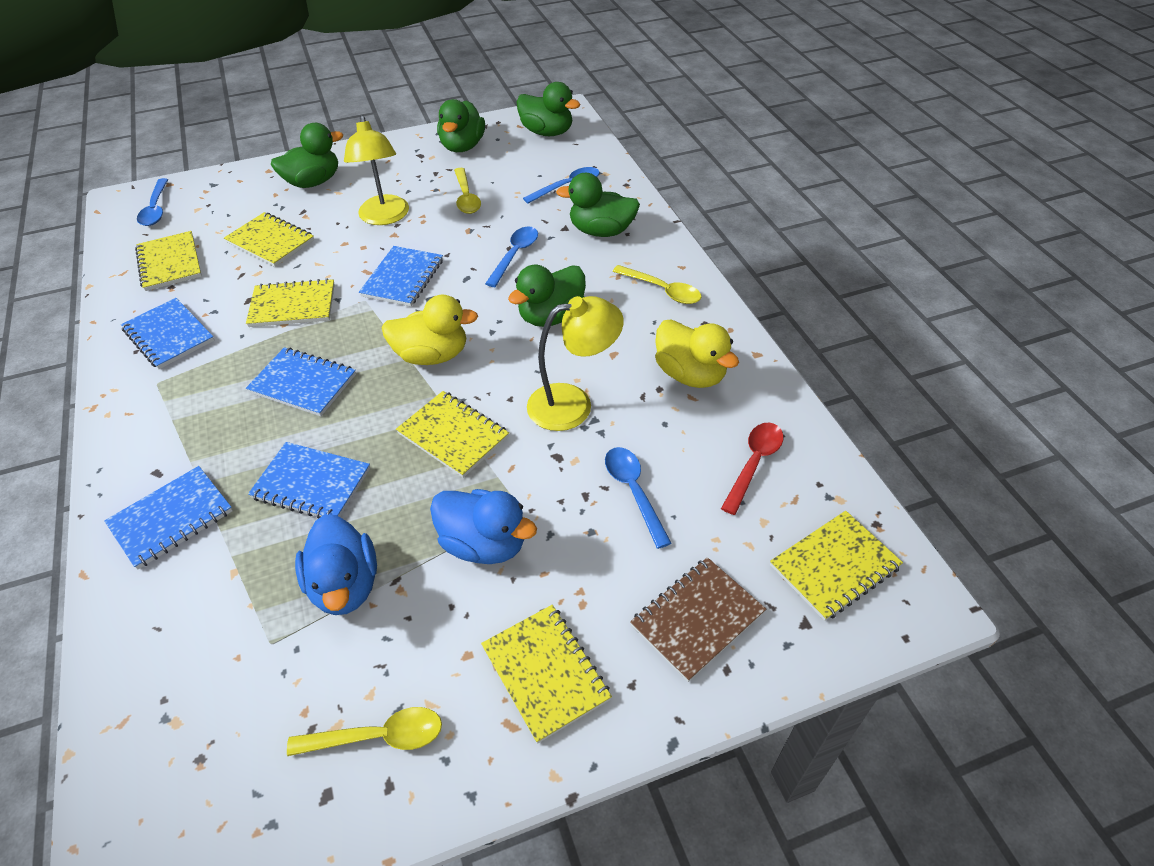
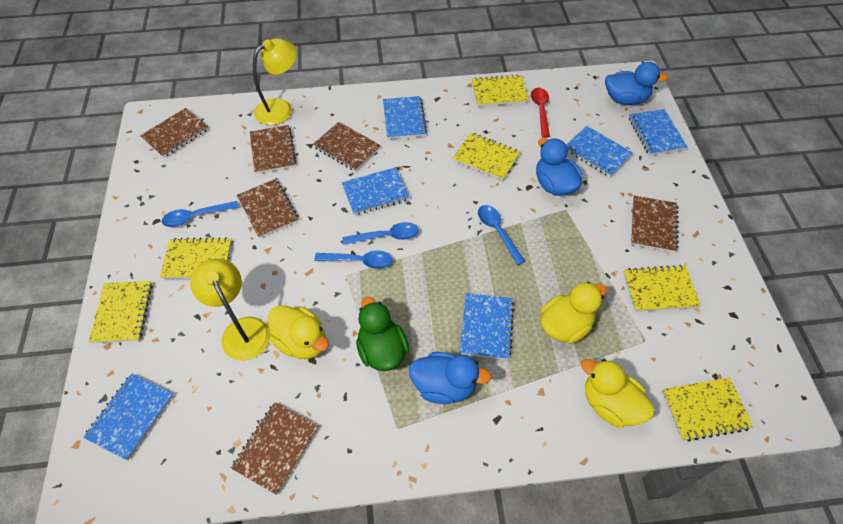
blue duck: 2 -> 3
blue notebook: 5 -> 6
brown notebook: 1 -> 6
green duck: 5 -> 1
yellow duck: 2 -> 3
yellow spoon: 3 -> 0

